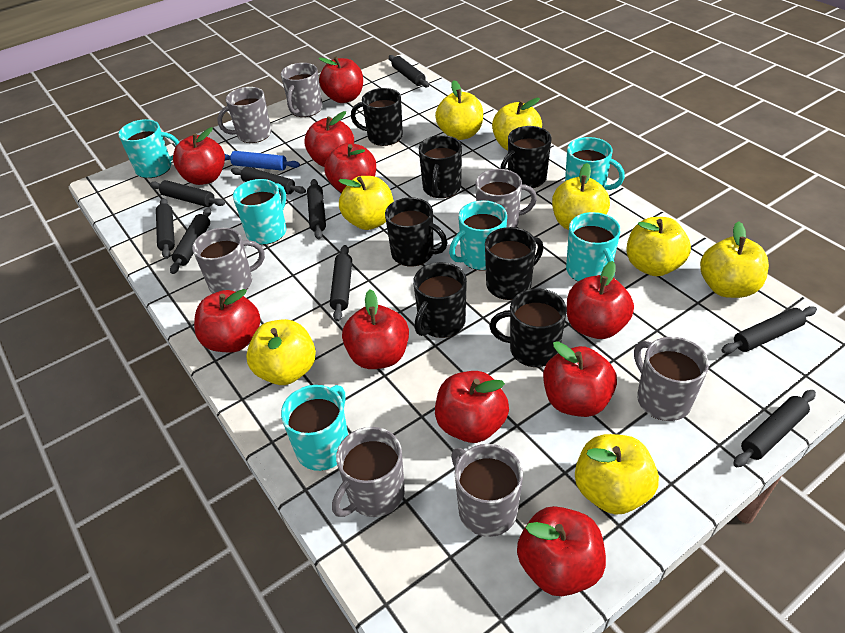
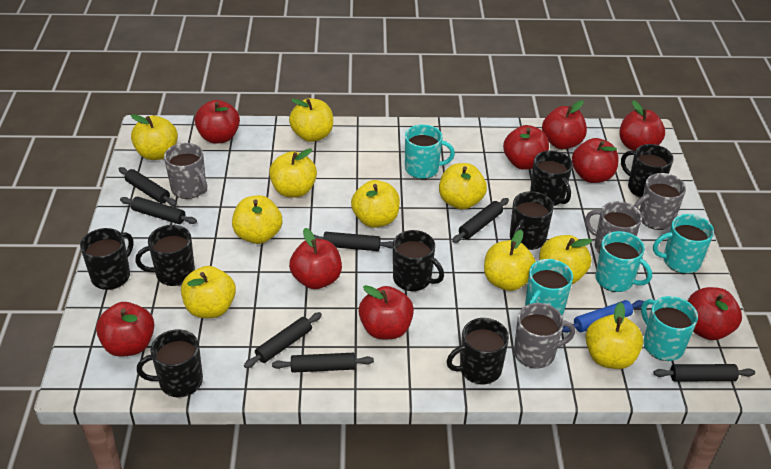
black mug: 7 -> 8
black rolling pin: 9 -> 7
grey mug: 7 -> 4
red apple: 10 -> 9
turquoise mug: 6 -> 5
yellow apple: 8 -> 10

